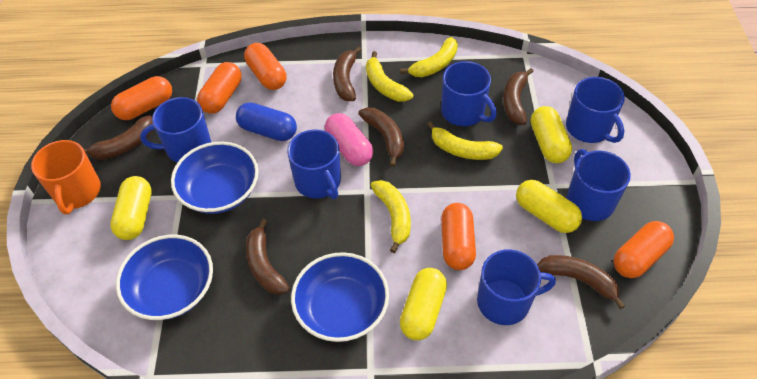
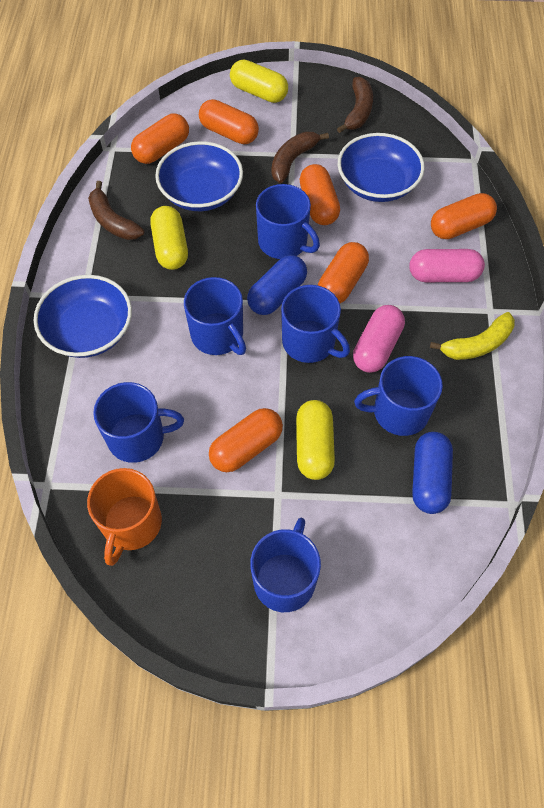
blue capsule: 1 -> 2
brown banana: 6 -> 3
orange capsule: 5 -> 6
pink capsule: 1 -> 2
yellow banana: 4 -> 1
yellow capsule: 4 -> 3

